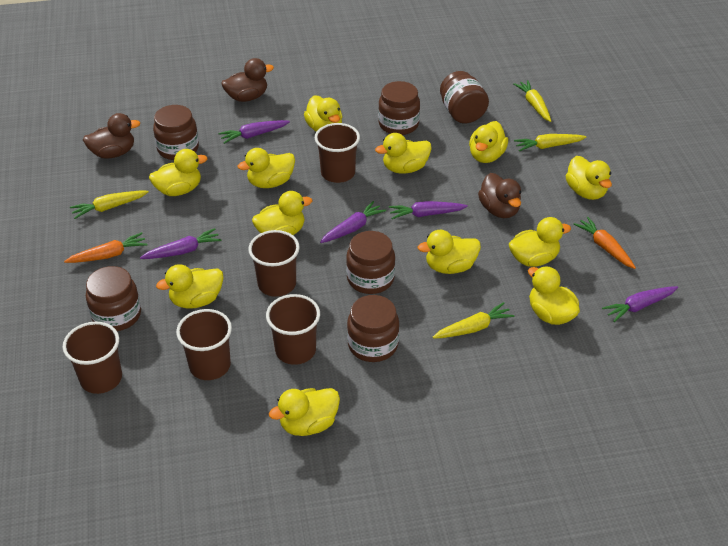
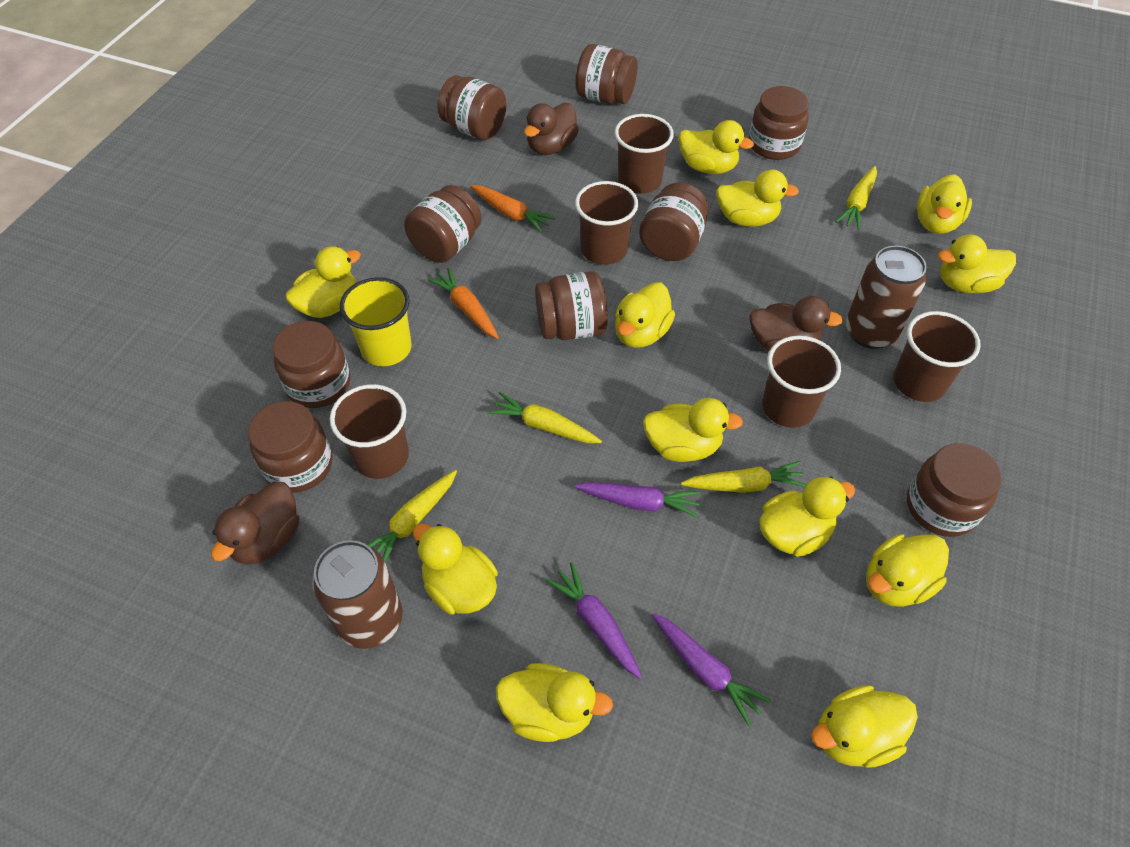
brown can: 0 -> 2
brown jar: 6 -> 9
purple carrot: 5 -> 3
yellow cup: 0 -> 1

